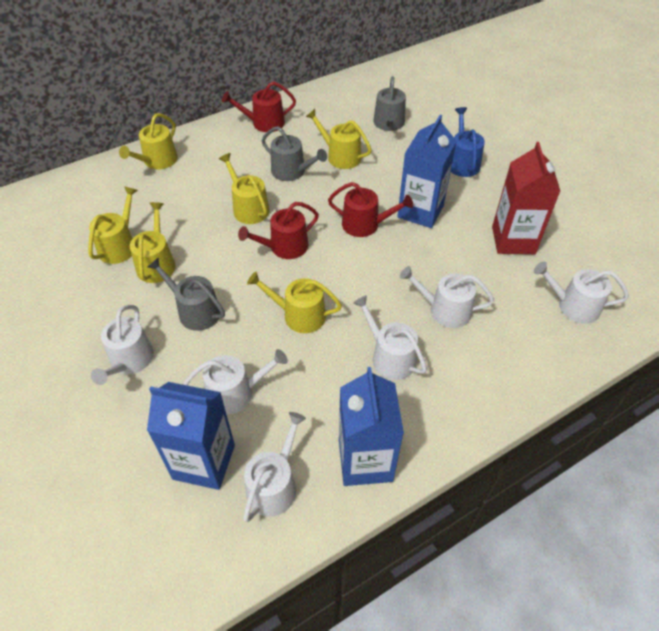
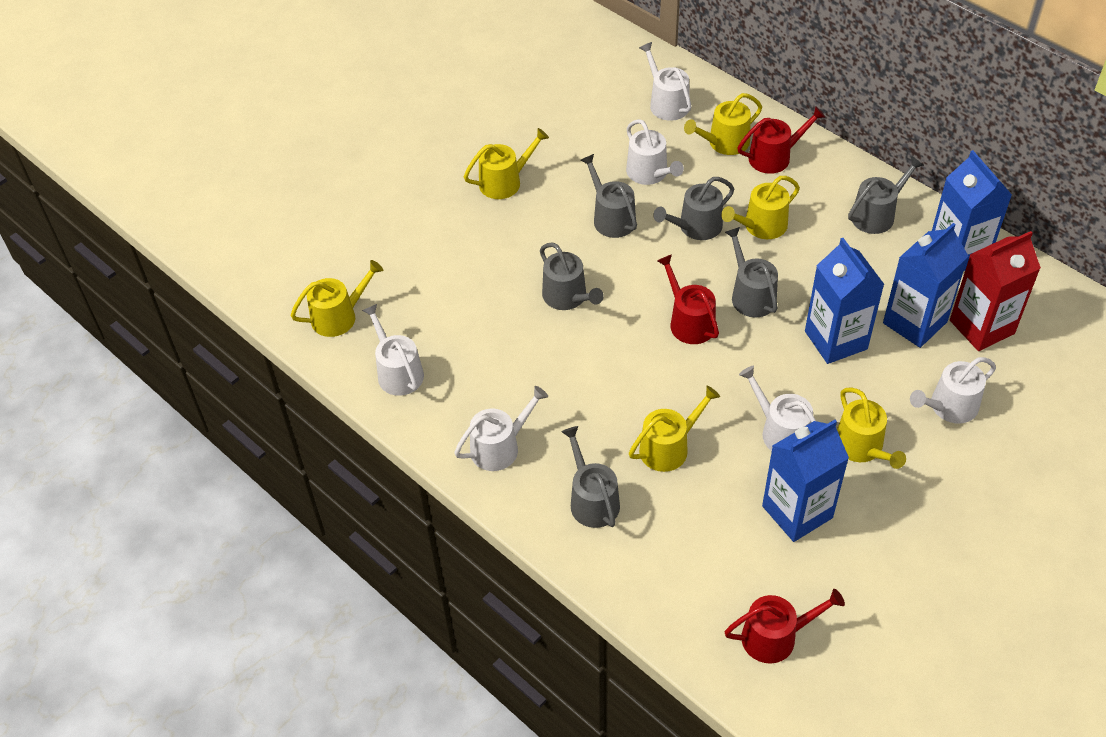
blue carton: 3 -> 4
blue watering can: 1 -> 0
grey watering can: 3 -> 6

